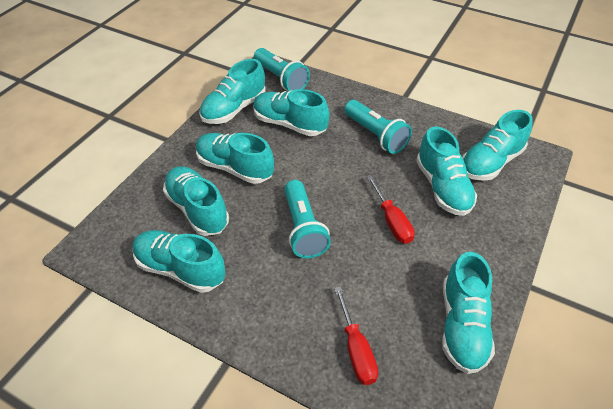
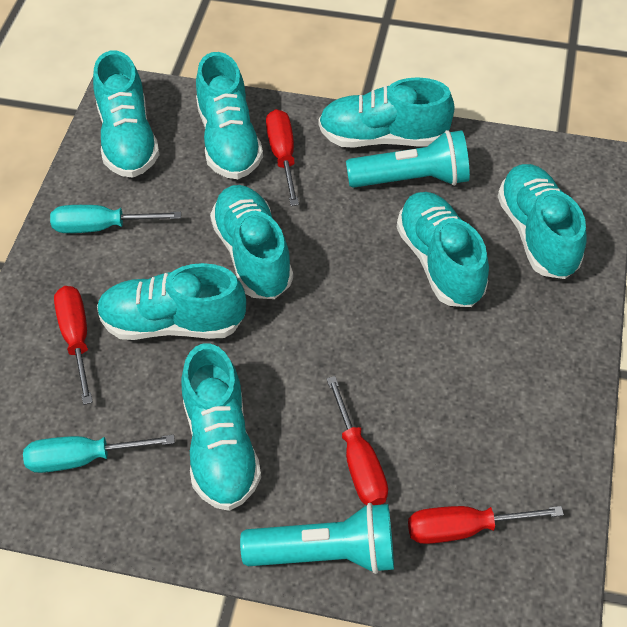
red screwdriver: 2 -> 4
turquoise flashlight: 3 -> 2
turquoise screwdriver: 0 -> 2

